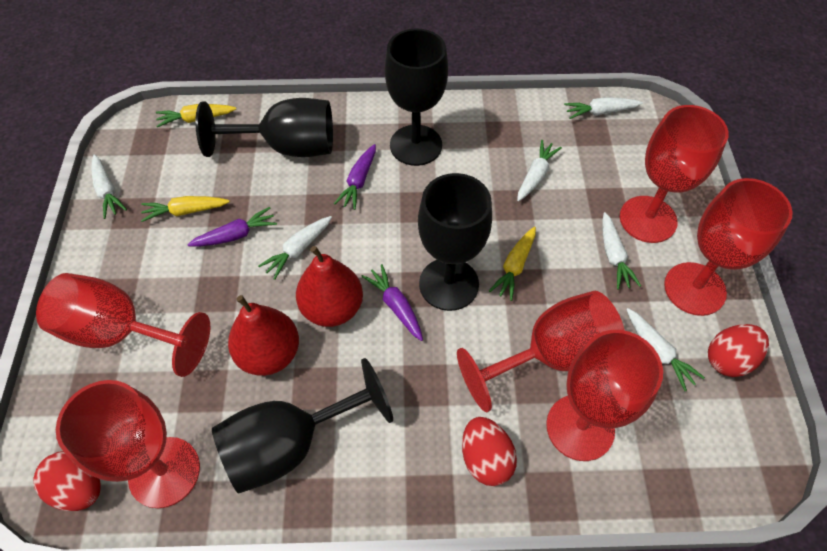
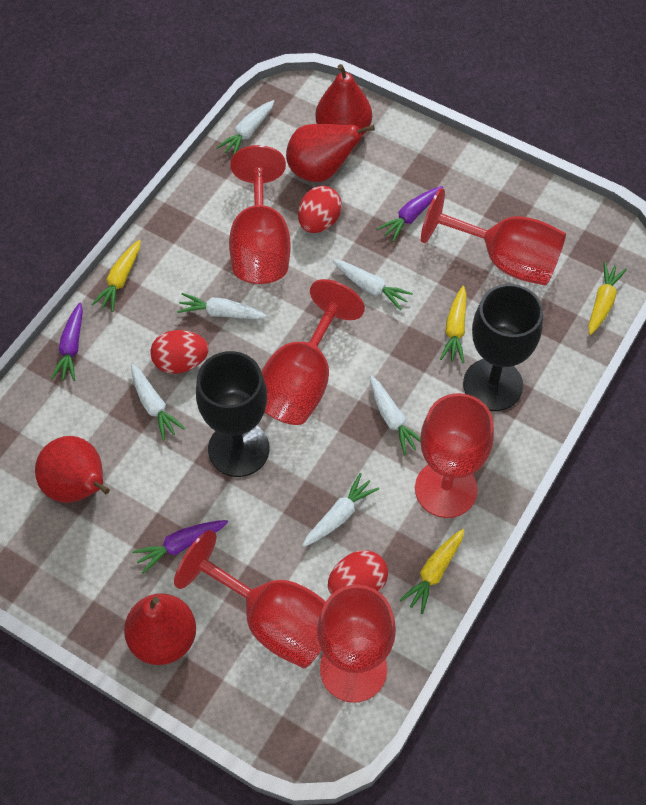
black goblet: 4 -> 2
red pear: 2 -> 4
yellow carrot: 3 -> 4

